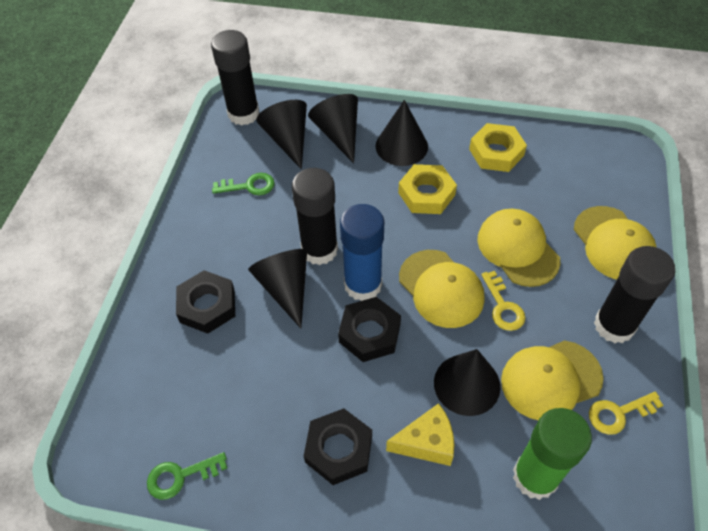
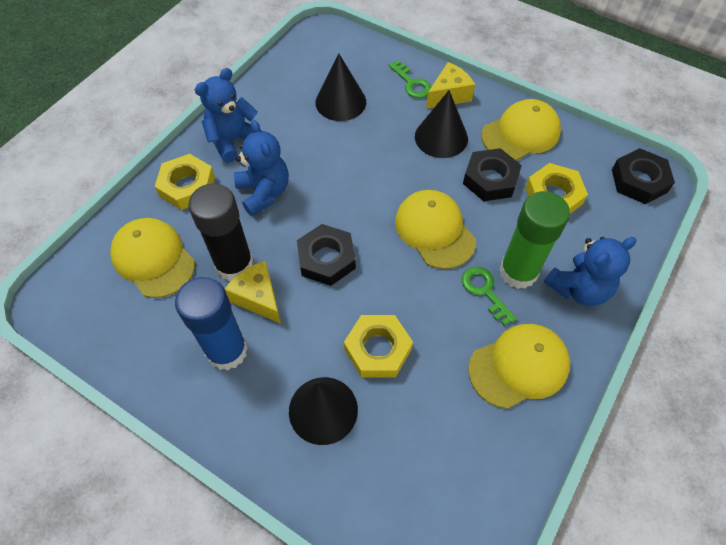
black cone: 5 -> 3
black glue stick: 3 -> 1
blue teddy bear: 0 -> 3
yellow cheese: 1 -> 2
yellow key: 2 -> 0
yellow nut: 2 -> 3

